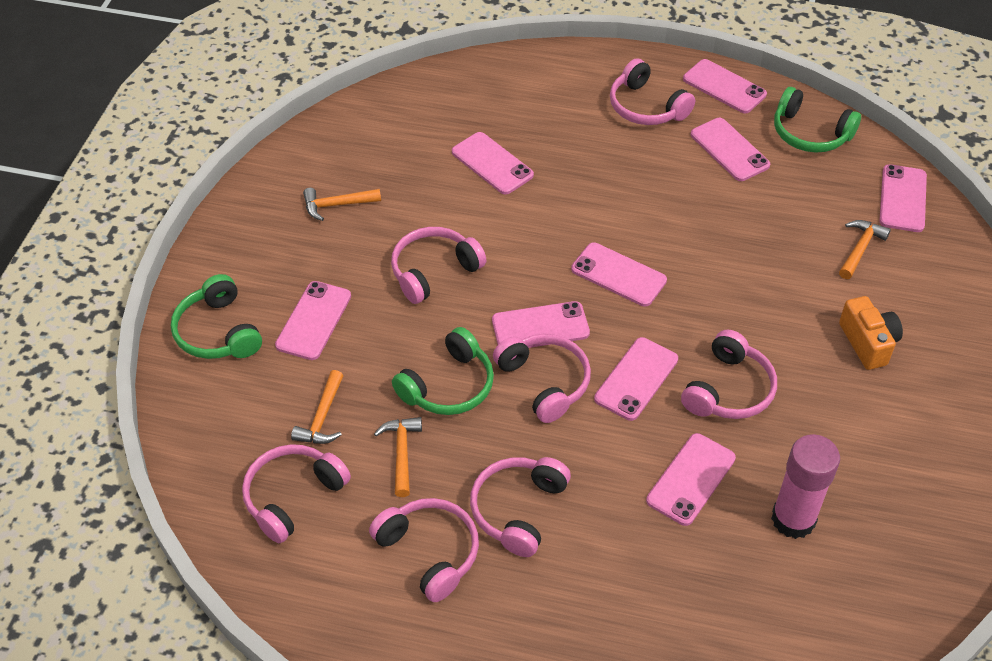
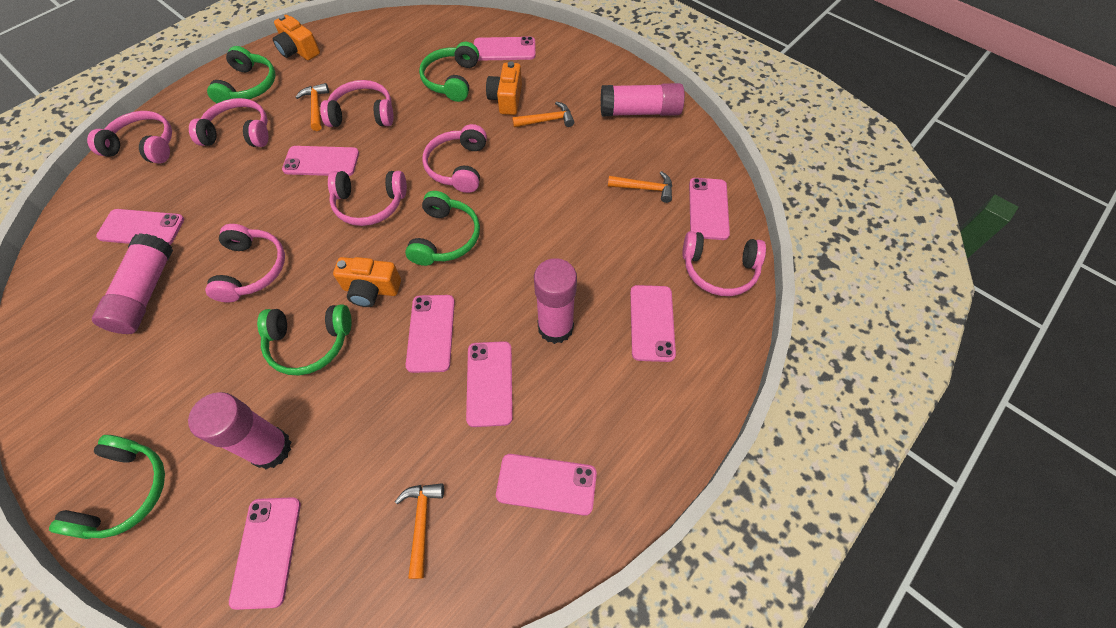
green headphones: 3 -> 5
orange camera: 1 -> 3
pink glue stick: 1 -> 4

